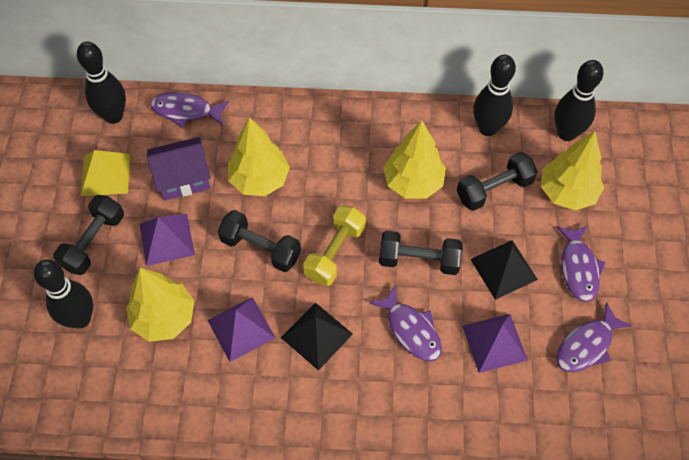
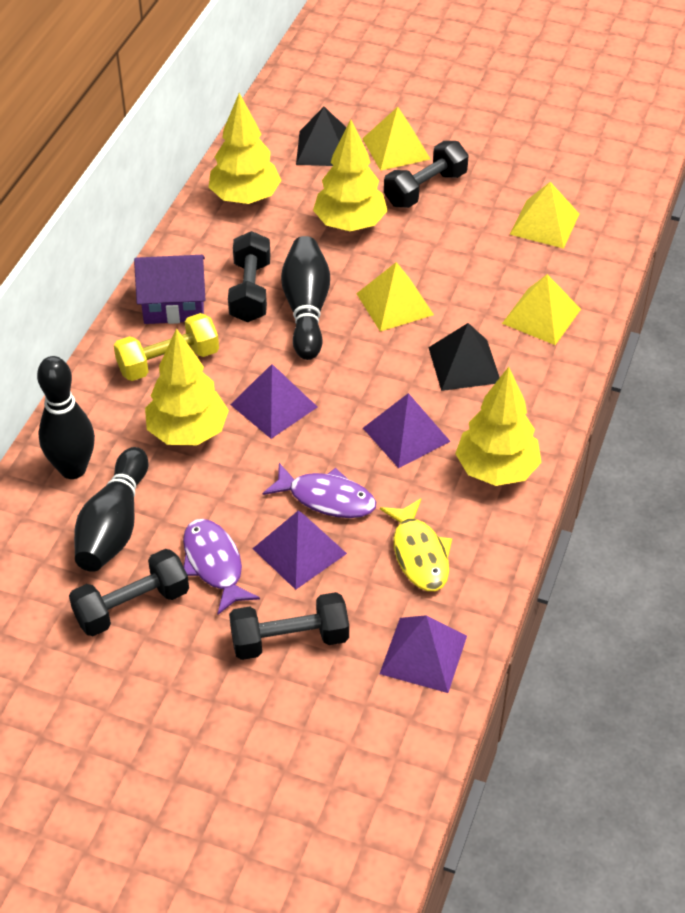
black bowling pin: 4 -> 3
purple fish: 4 -> 2
purple pyramid: 3 -> 4
yellow fish: 0 -> 1
yellow pyramid: 1 -> 4

